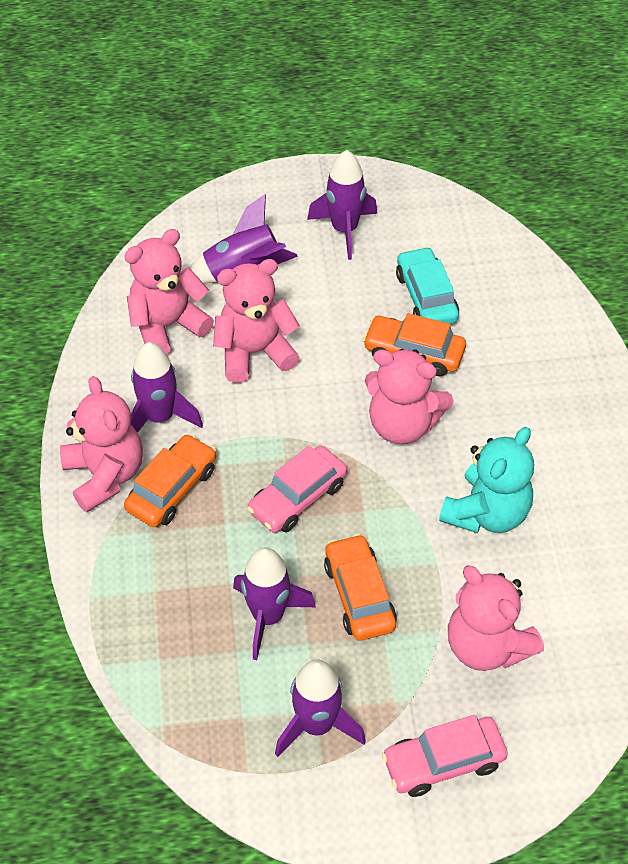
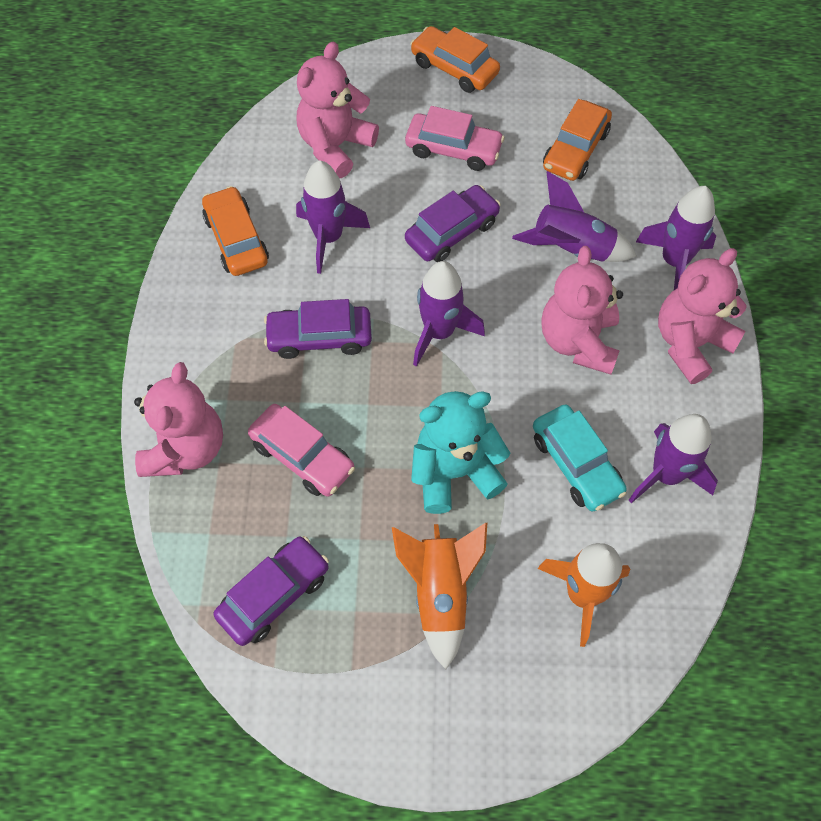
orange rocket: 0 -> 2
pink teddy bear: 5 -> 4
purple car: 0 -> 3

